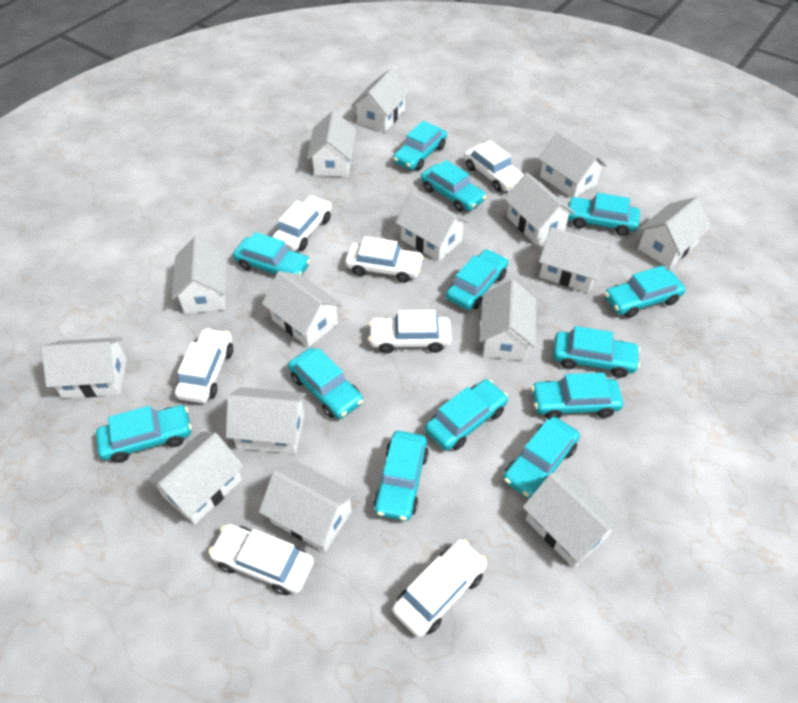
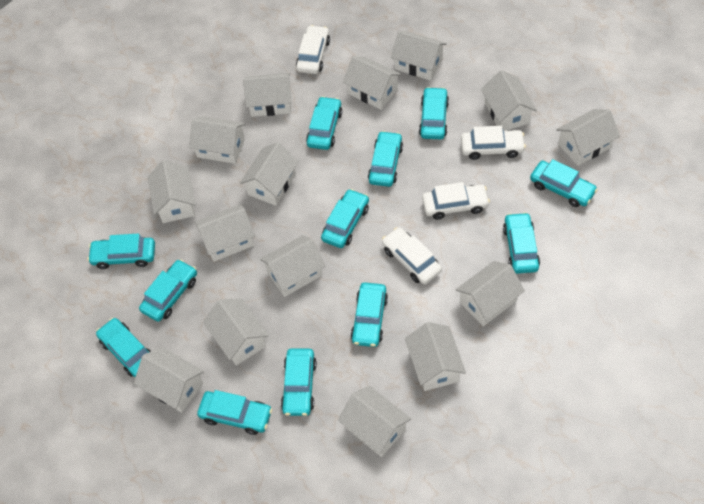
turquoise car: 13 -> 12
white car: 7 -> 4

